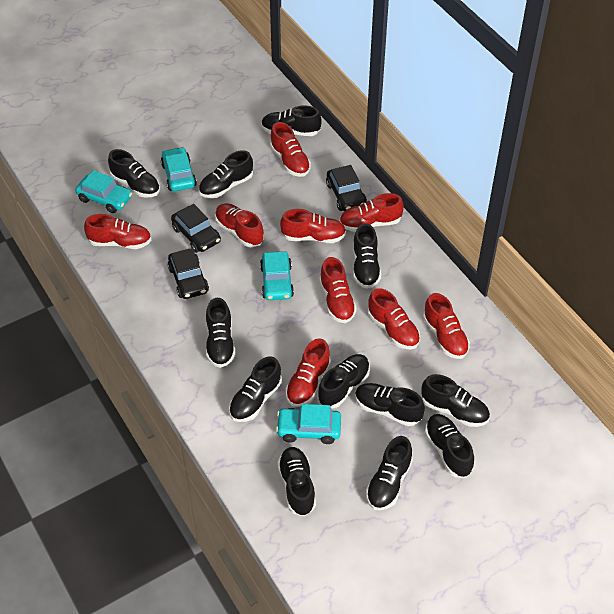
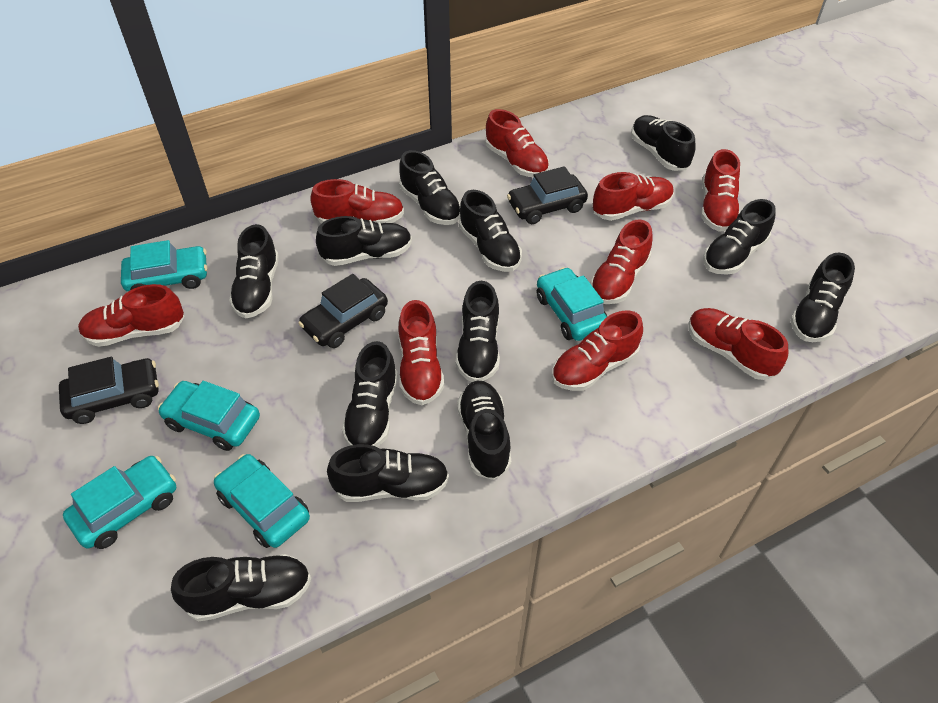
turquoise car: 4 -> 5

